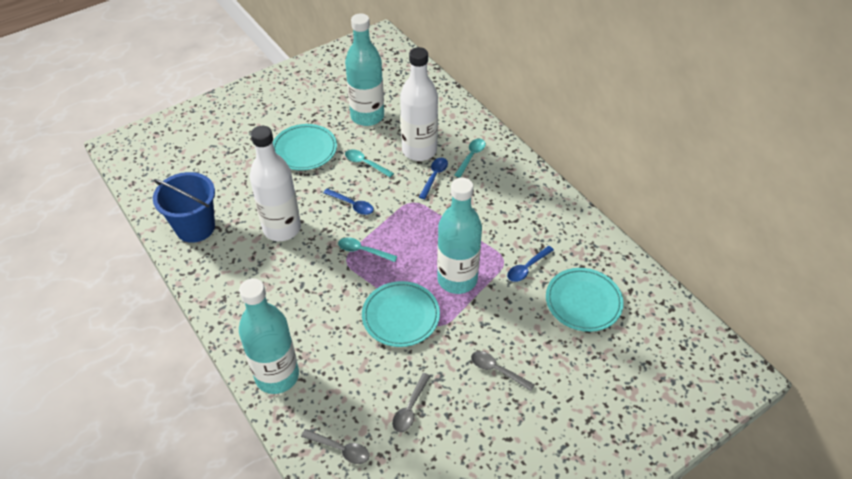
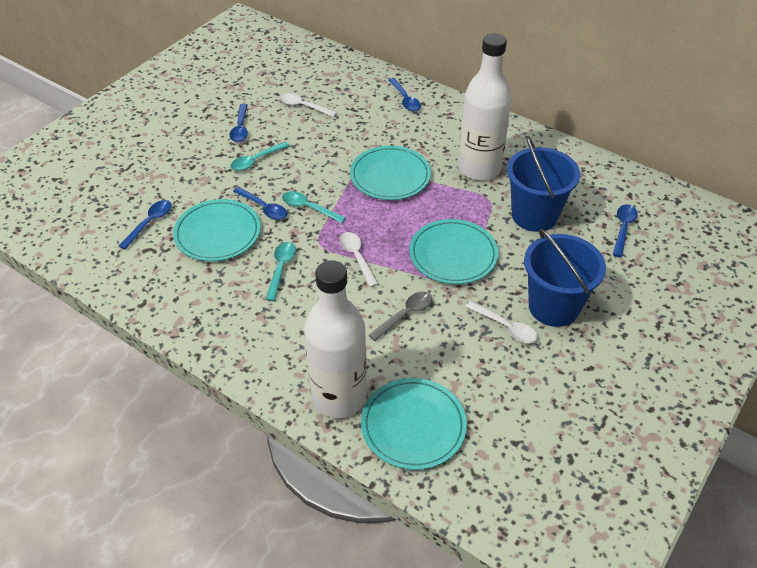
blue bucket: 1 -> 2
blue spoon: 3 -> 5
grey spoon: 3 -> 1
turquoise bottle: 3 -> 0
turquoise plate: 3 -> 4
white spoon: 0 -> 3

